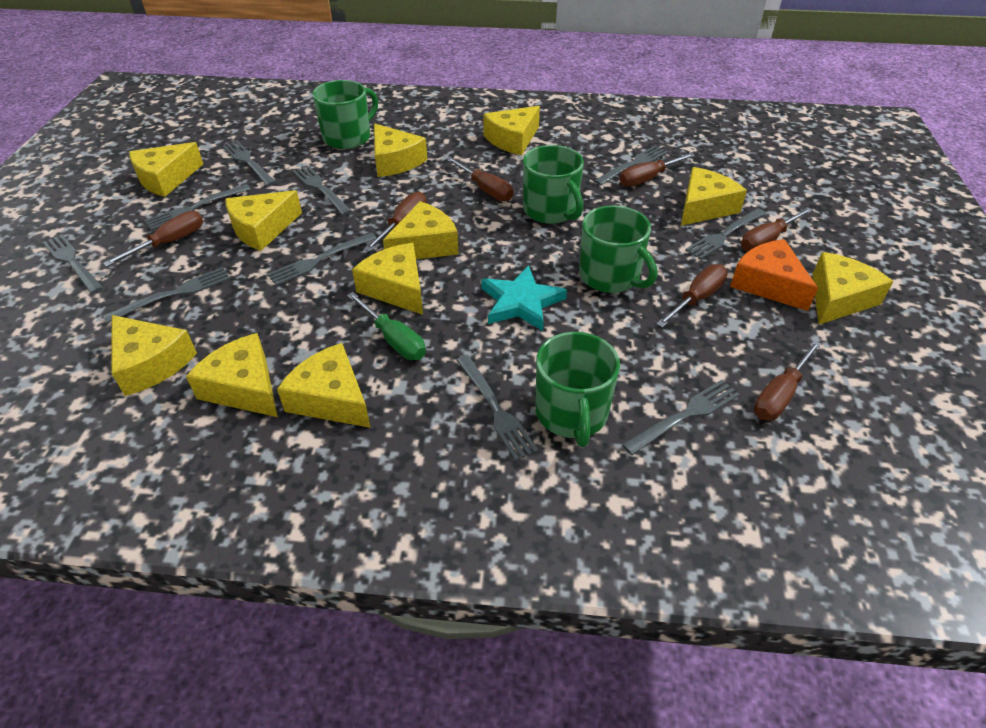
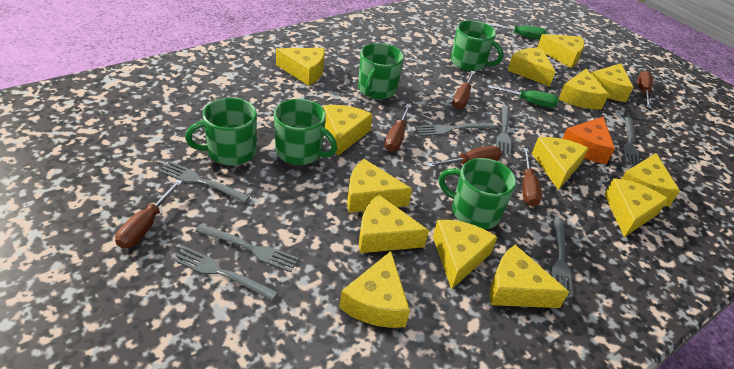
brown screwdriver: 7 -> 6
green mug: 4 -> 5
green screwdriver: 1 -> 2
grey fork: 10 -> 7
turquoise star: 1 -> 0
yellow cheese: 11 -> 14

